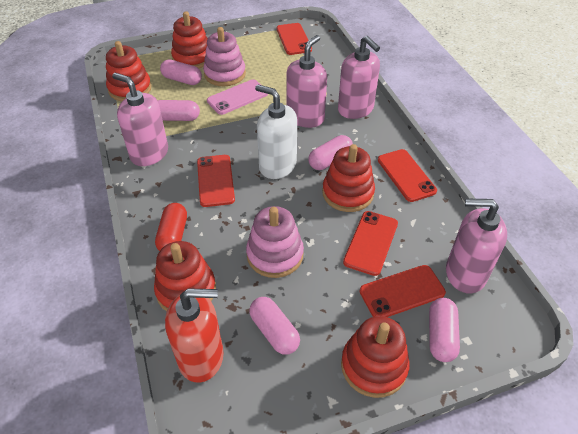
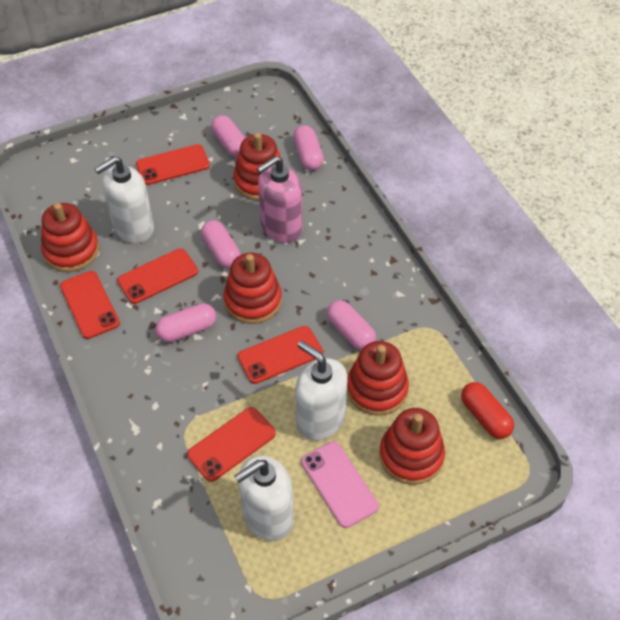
pink soap dispenser: 4 -> 1
pink stacking toy: 2 -> 0
red soap dispenser: 1 -> 0
white soap dispenser: 1 -> 3

